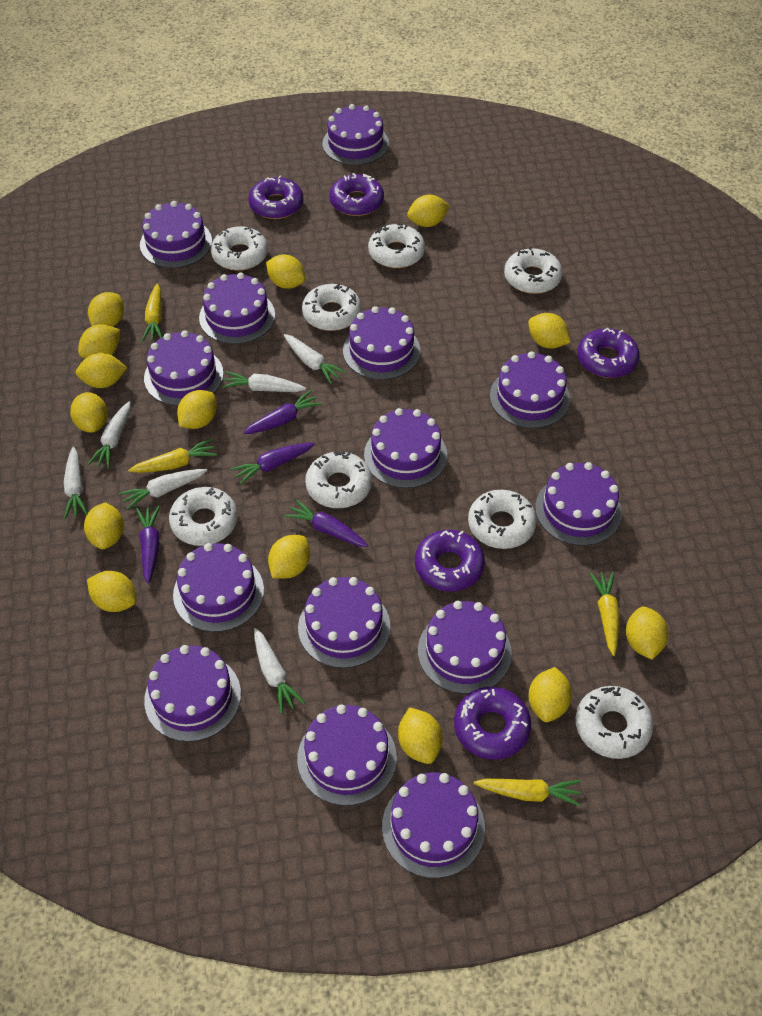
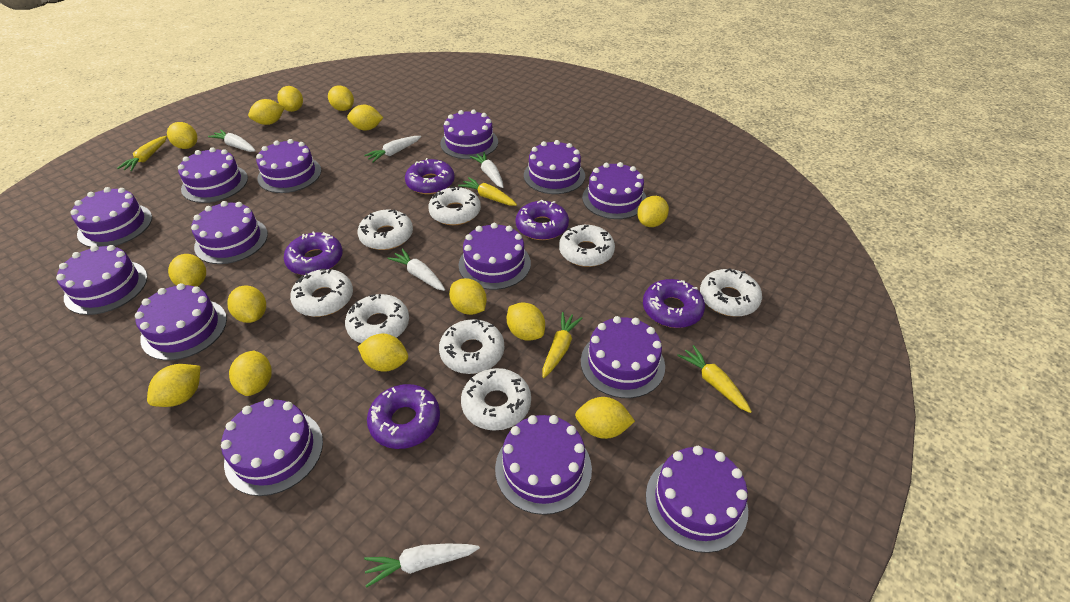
purple carrot: 4 -> 0
white carrot: 6 -> 5

